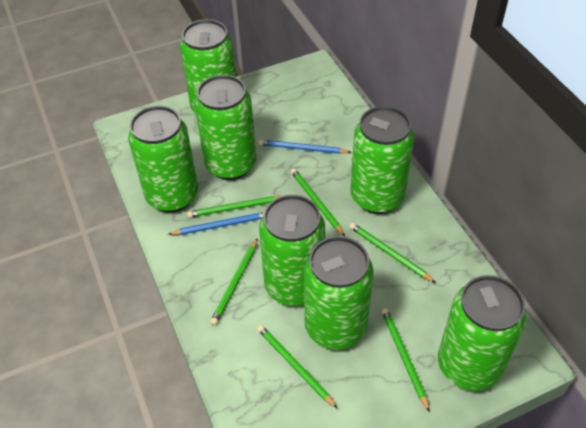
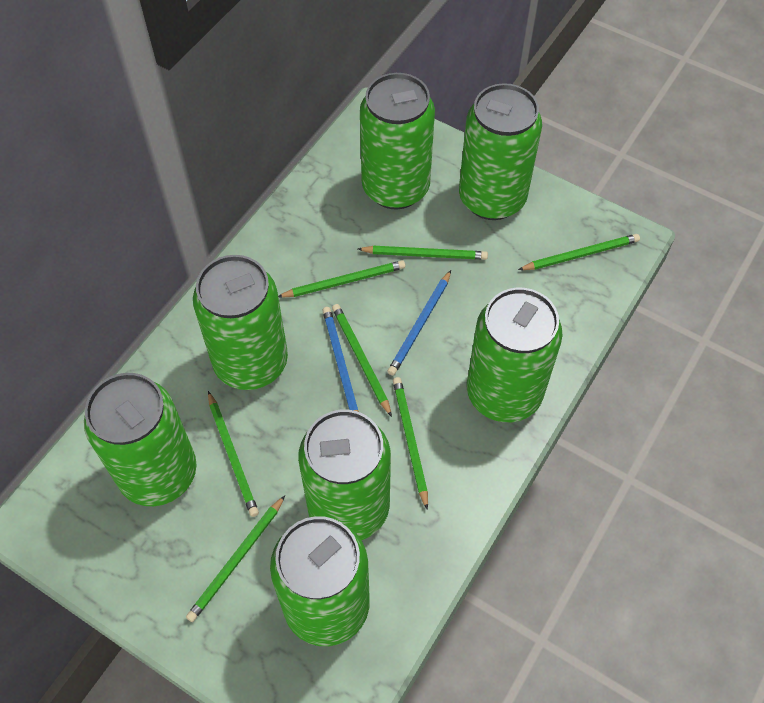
green pencil: 6 -> 7

